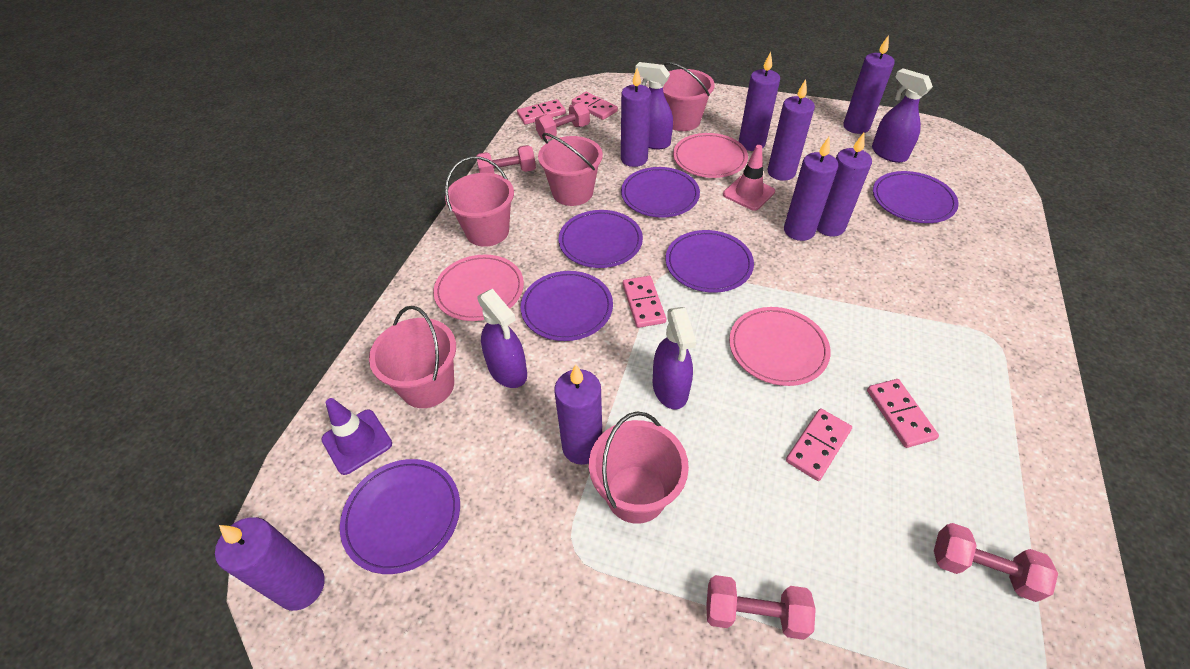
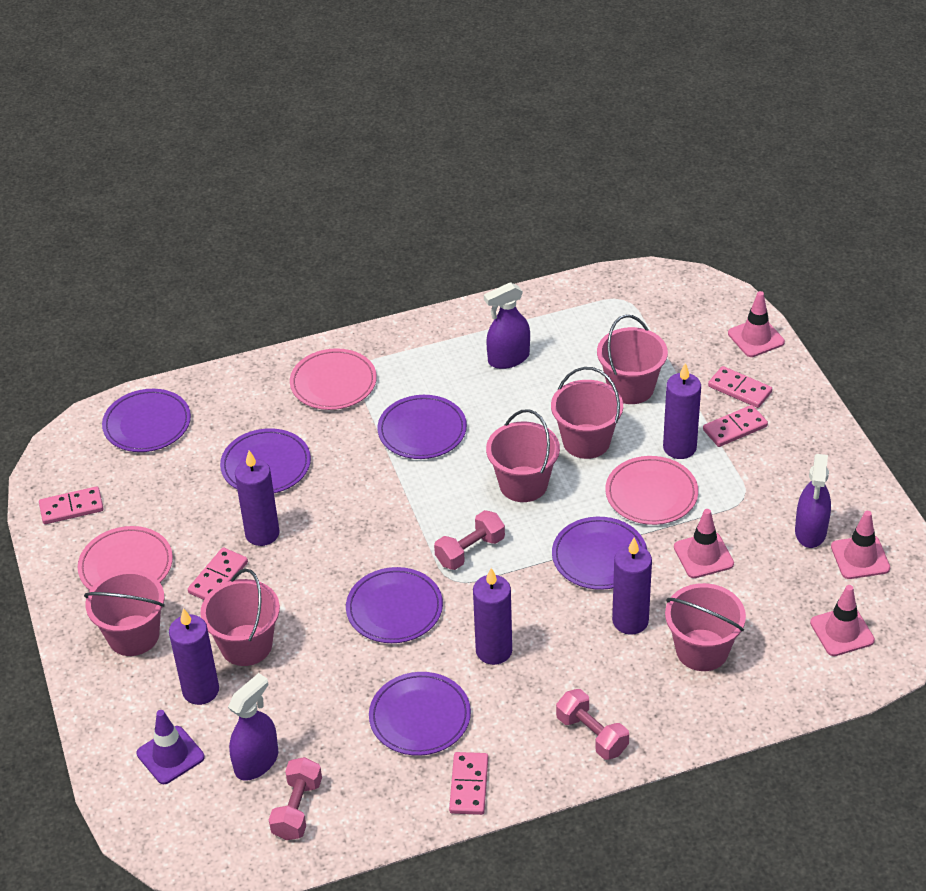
pink bucket: 5 -> 6
pink dumbbell: 4 -> 3
pink traffic cone: 1 -> 4
purple candle: 8 -> 5
purple spray bottle: 4 -> 3

